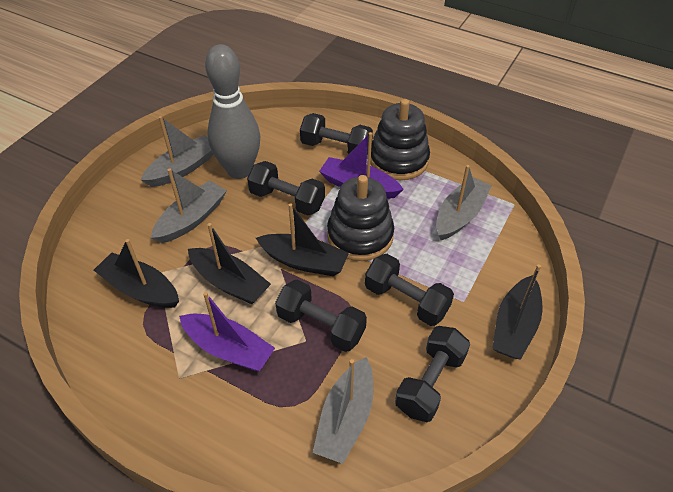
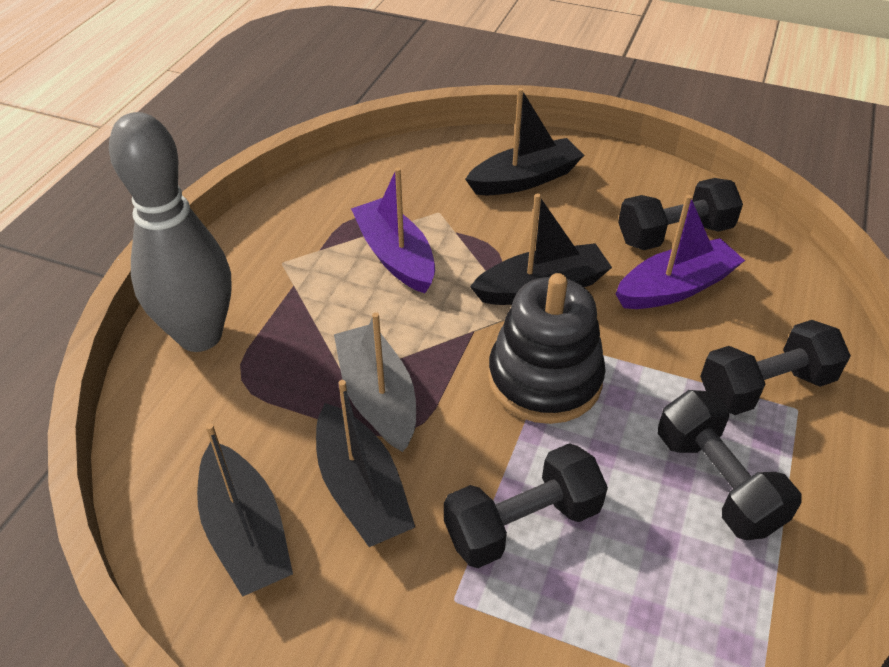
black dumbbell: 5 -> 4
black stacking toy: 2 -> 1
grey boat: 4 -> 1

